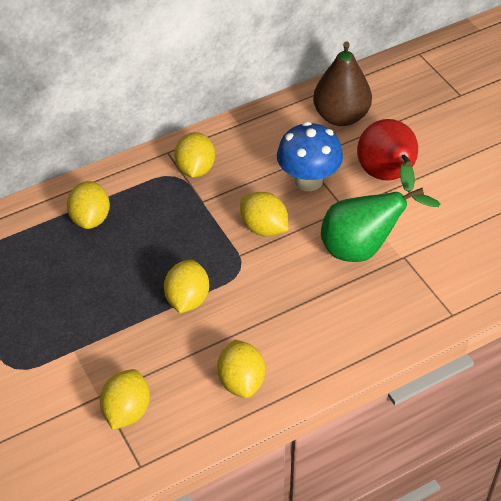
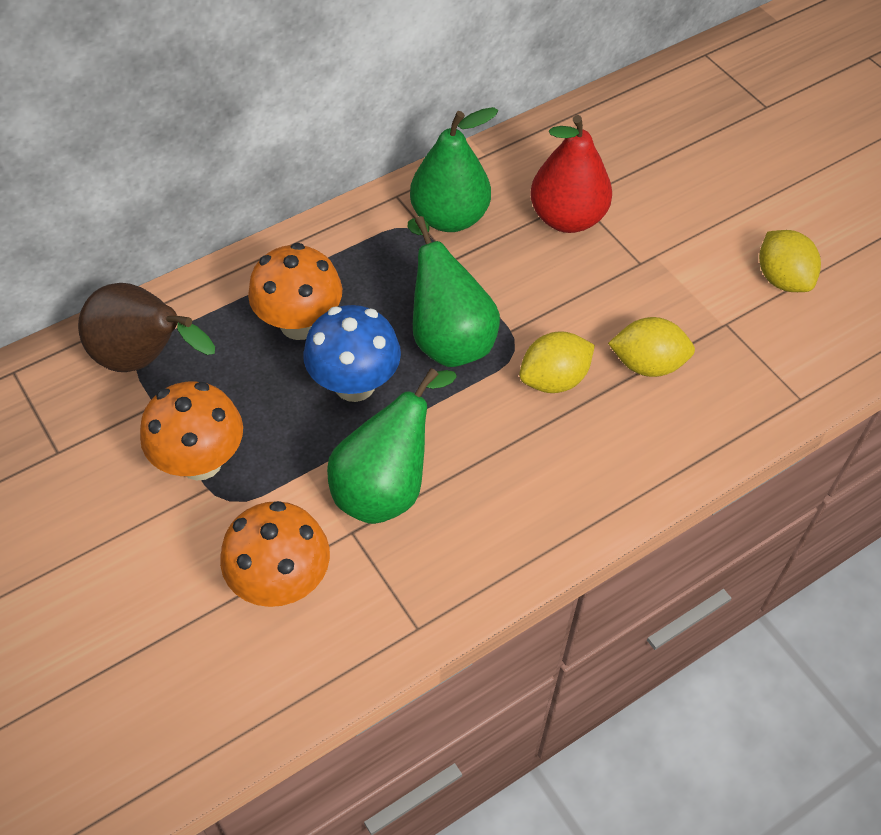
green pear: 1 -> 3
orange mushroom: 0 -> 3
yellow lemon: 6 -> 3

